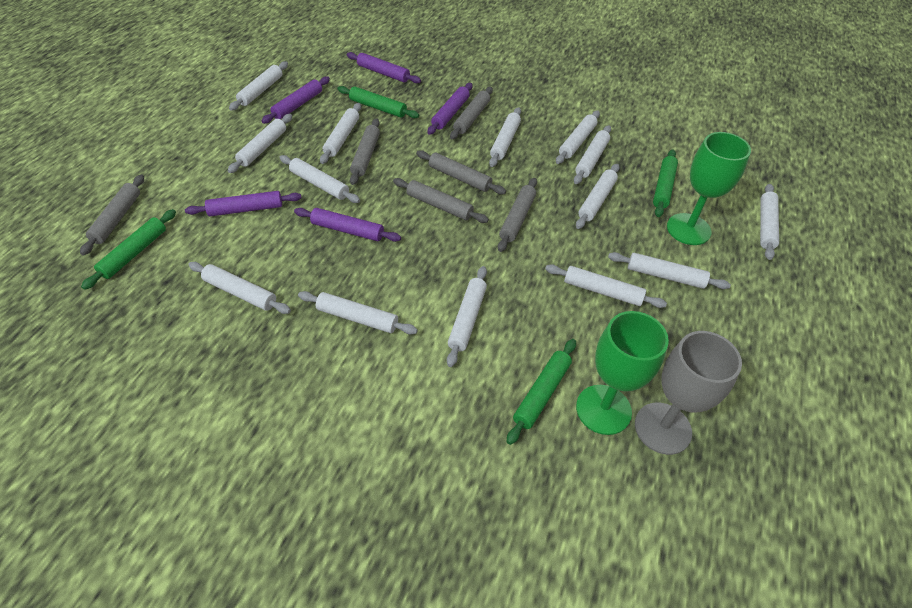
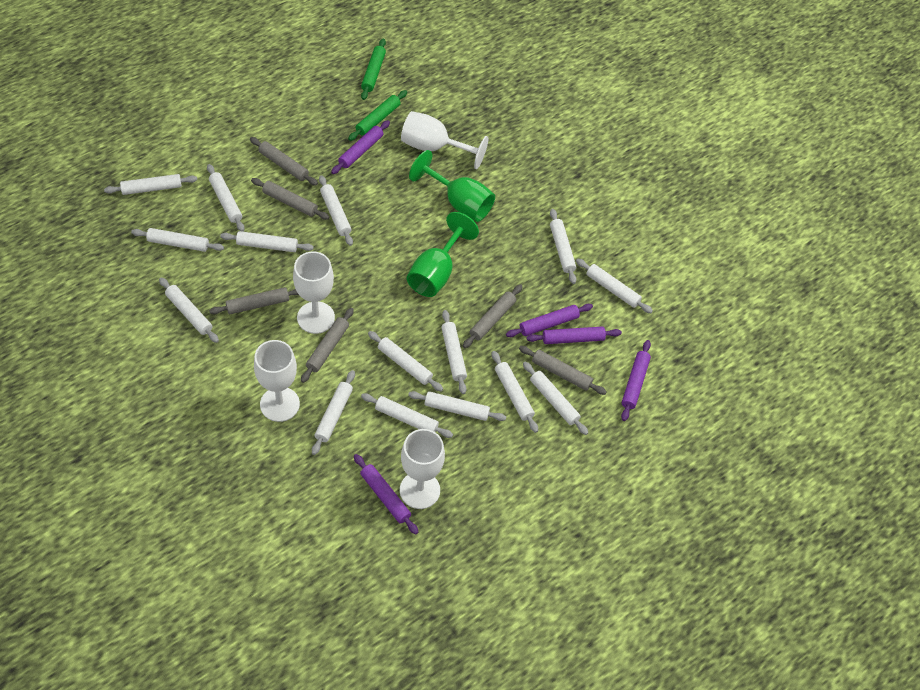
green rolling pin: 4 -> 2
grey goblet: 1 -> 0
white goblet: 0 -> 4
white rolling pin: 14 -> 15

